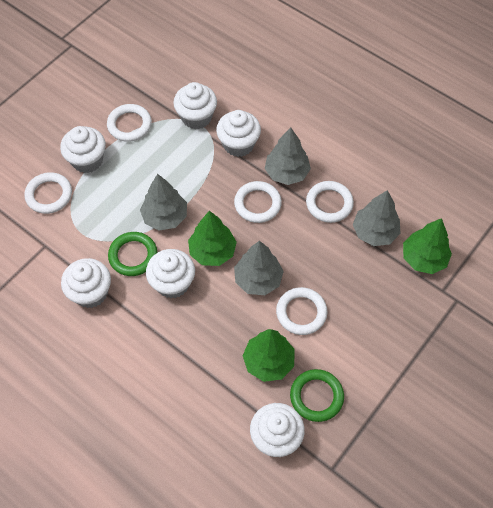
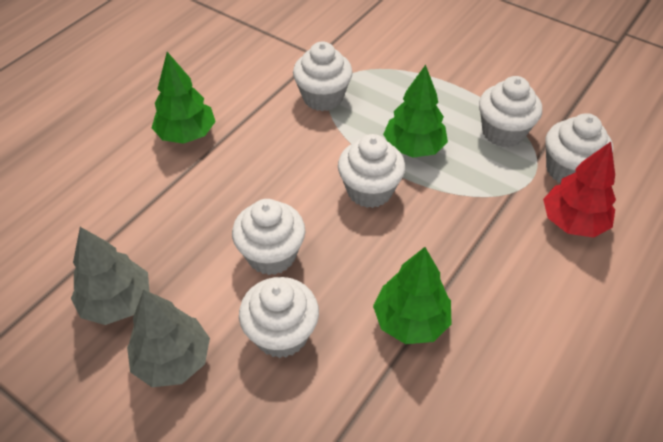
green ring: 2 -> 0
grey tree: 4 -> 2
red tree: 0 -> 1
white ring: 5 -> 0

